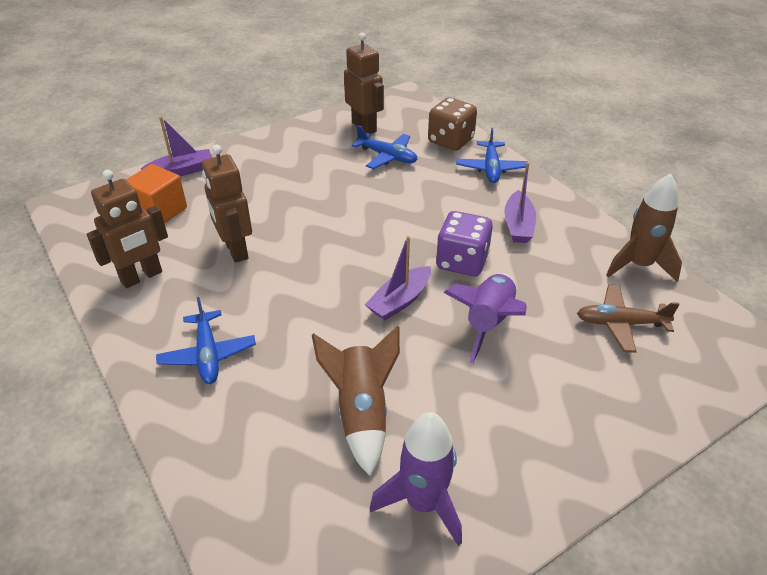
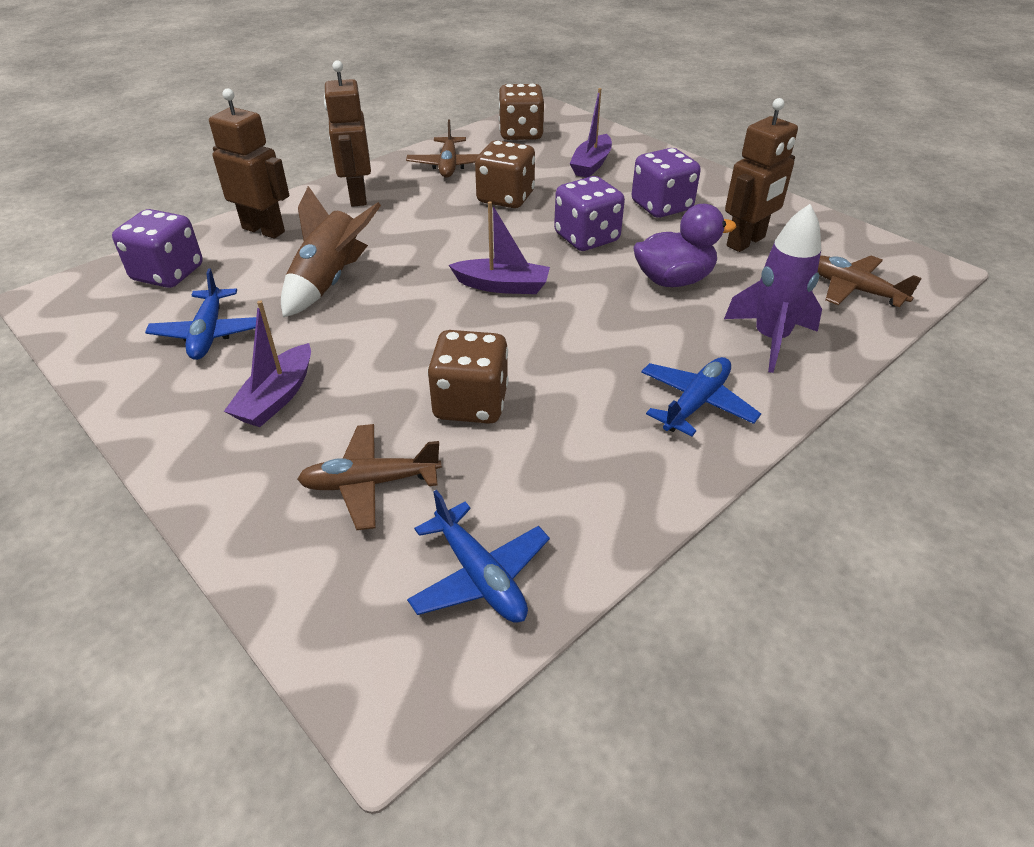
brown dice: 1 -> 3
brown plane: 1 -> 3
brown rocket: 2 -> 1
orange cube: 1 -> 0
purple dice: 1 -> 3
purple duck: 0 -> 1
purple rocket: 2 -> 1

